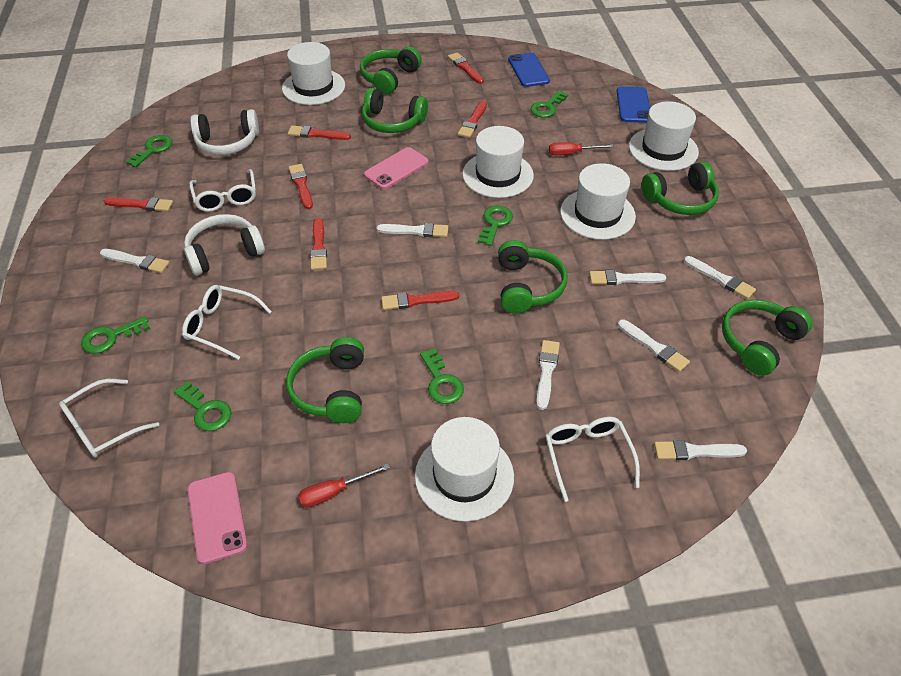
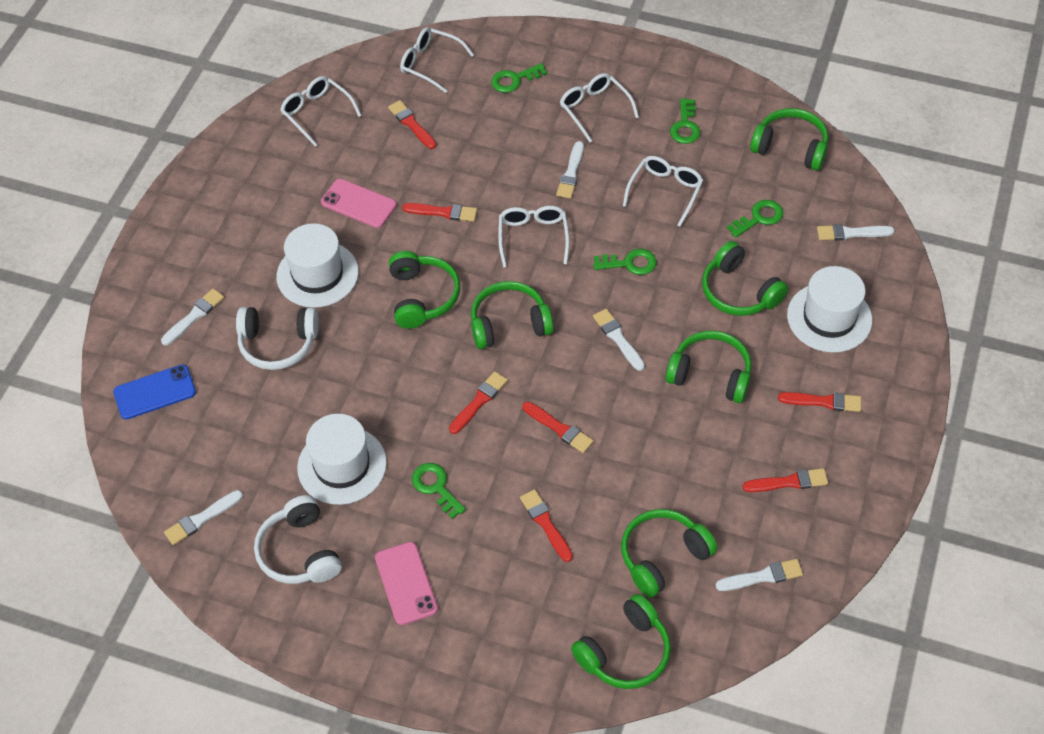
blue phone: 2 -> 1
green headphones: 6 -> 7
green key: 6 -> 5
red screwdriver: 2 -> 0
white brush: 7 -> 6
white glasses: 4 -> 5
white hat: 5 -> 3

